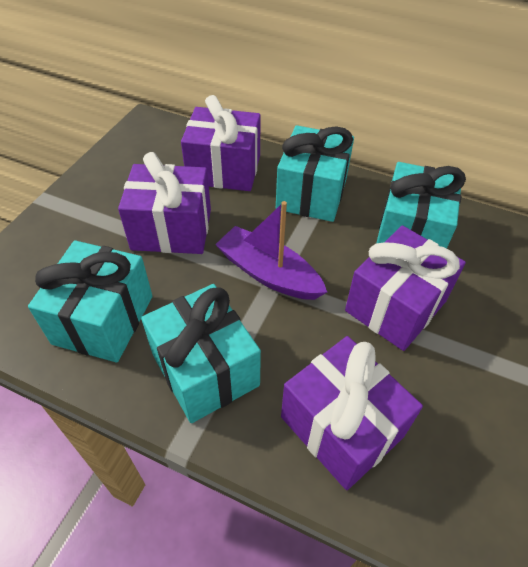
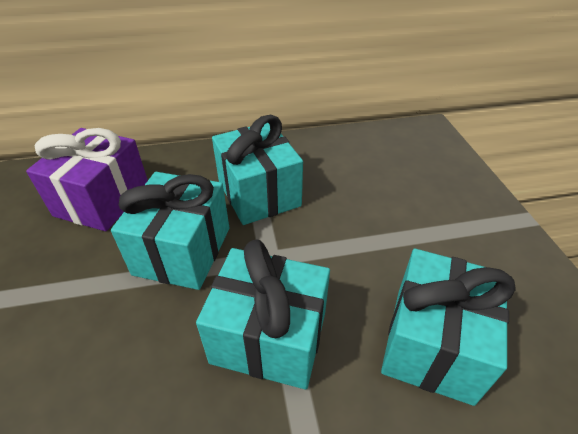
purple boat: 1 -> 0
purple gift: 4 -> 1

